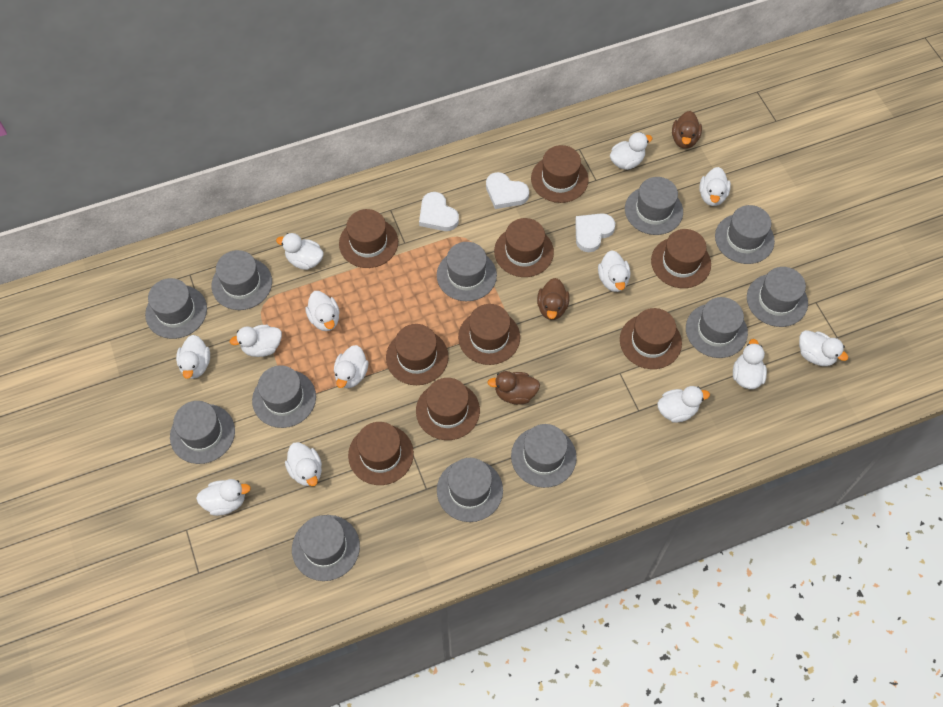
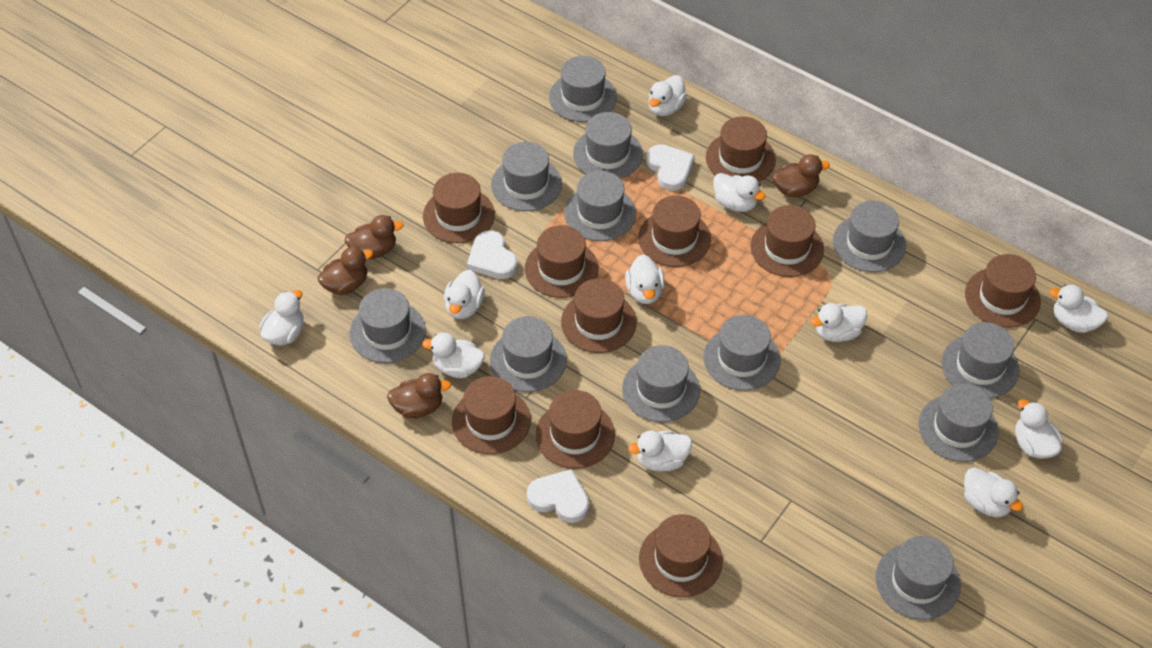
brown duck: 3 -> 4
brown hat: 9 -> 10
white duck: 13 -> 11

